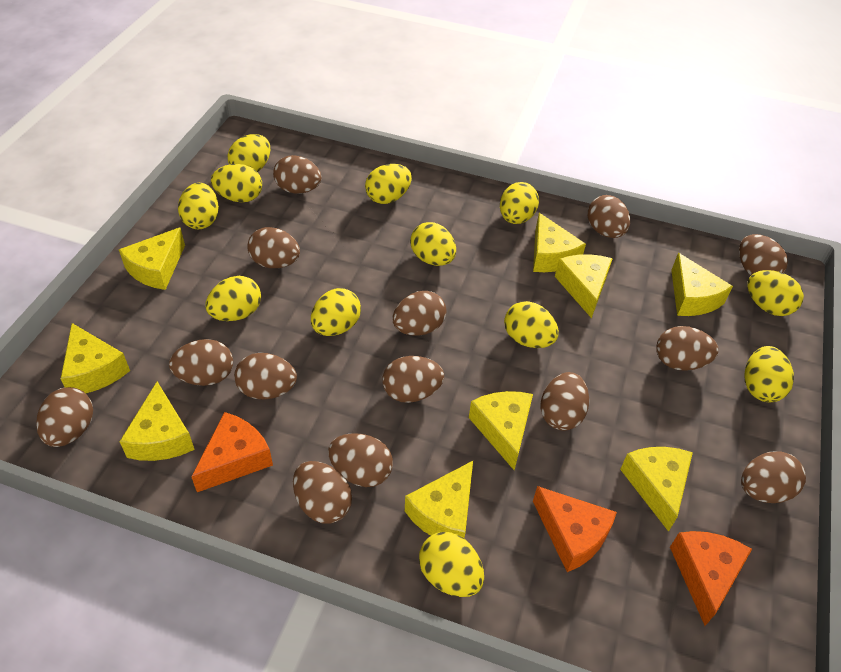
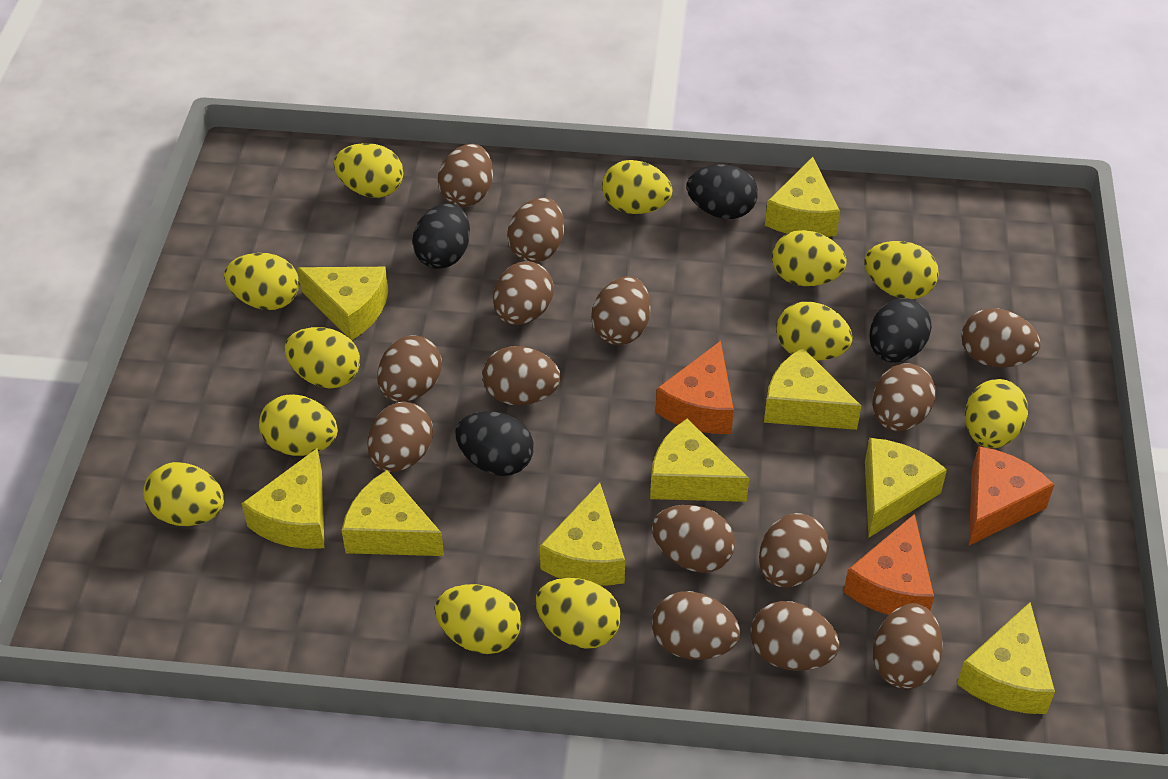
black egg: 0 -> 4

